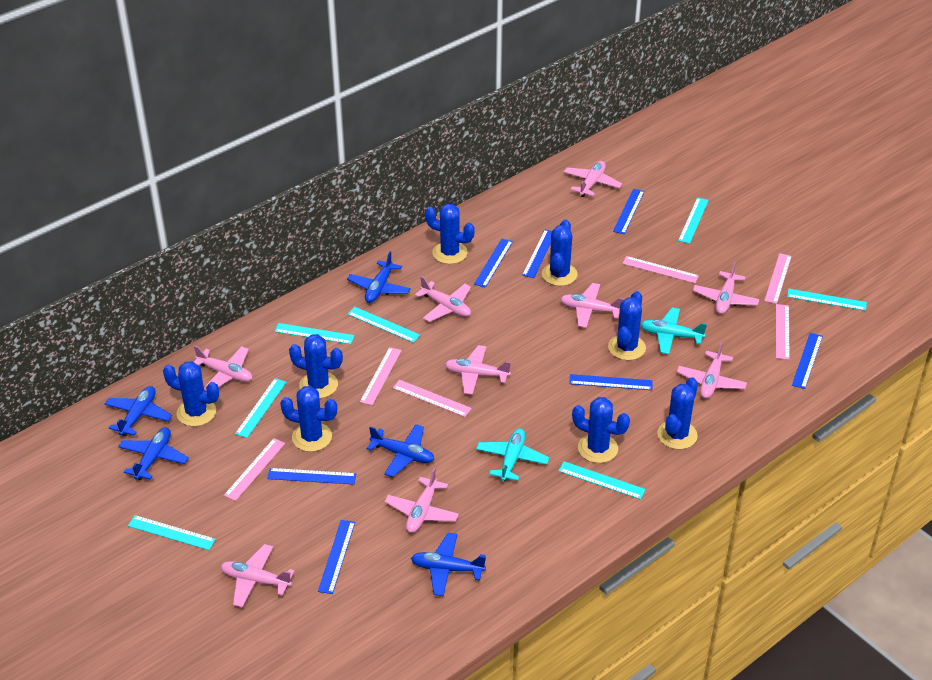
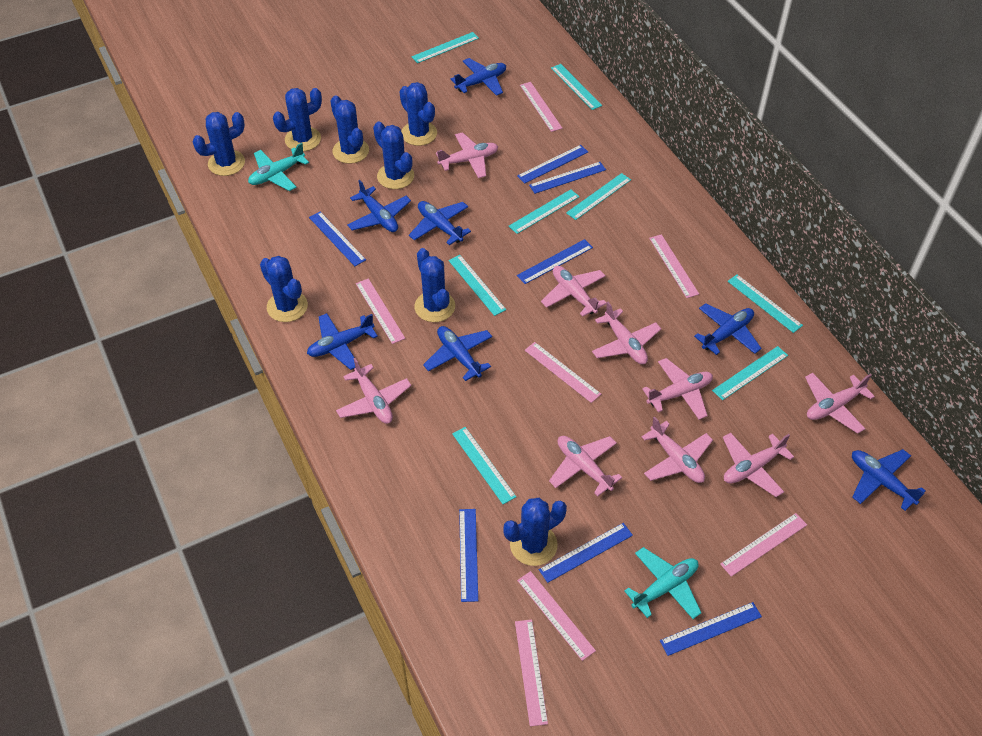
blue plane: 5 -> 7
pink ruler: 6 -> 7
turquoise ruler: 7 -> 8

